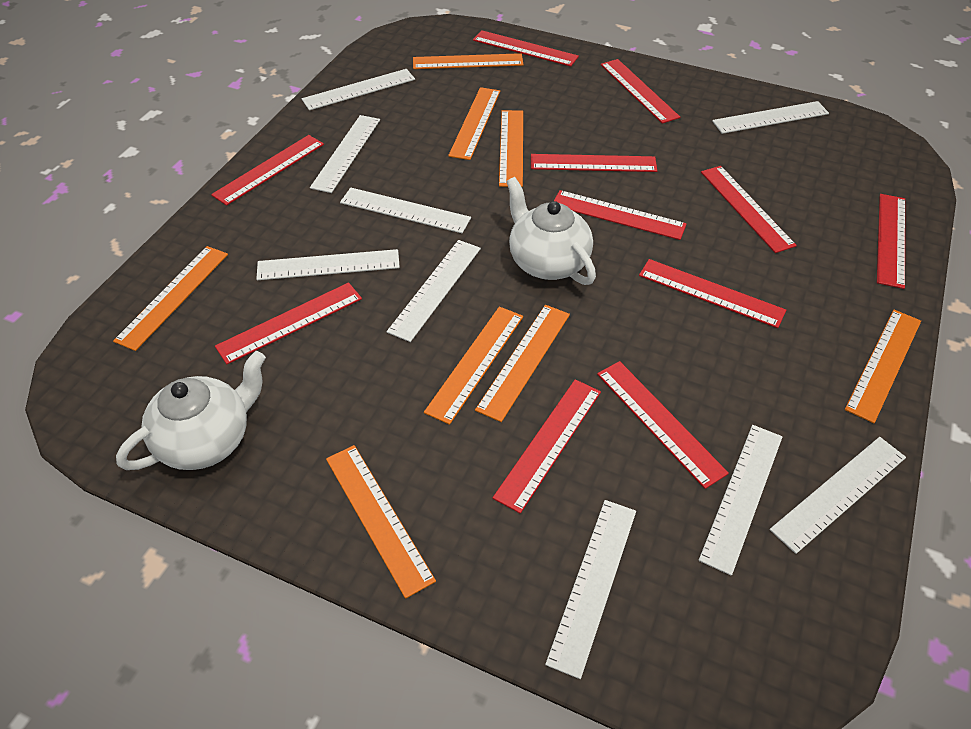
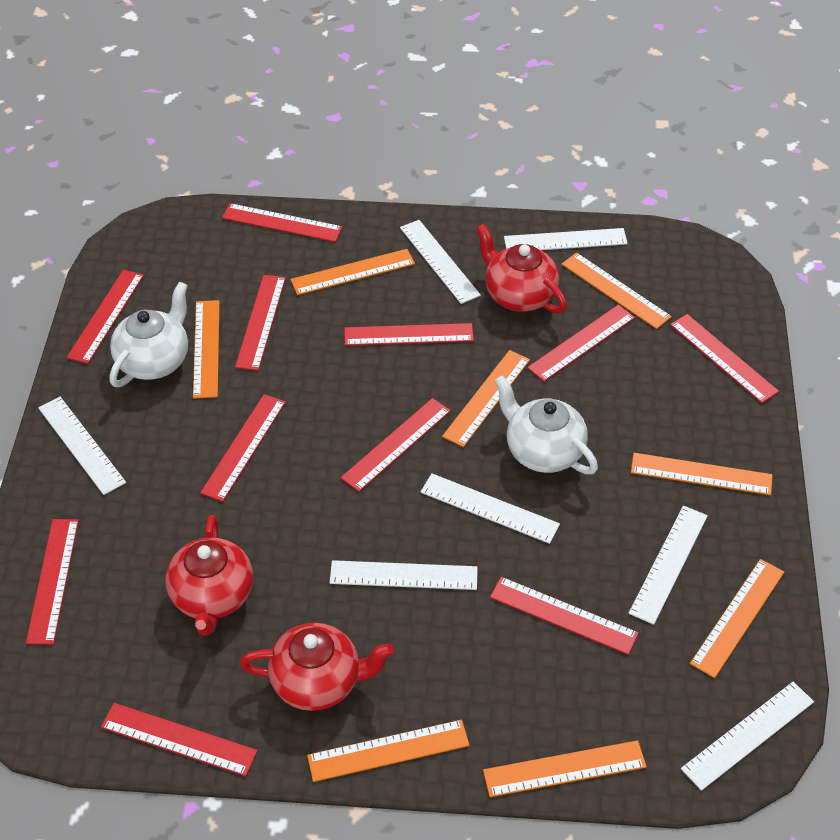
red teapot: 0 -> 3
white ruler: 9 -> 7

